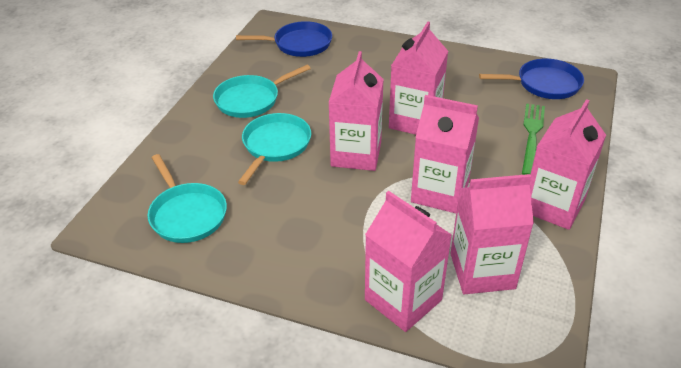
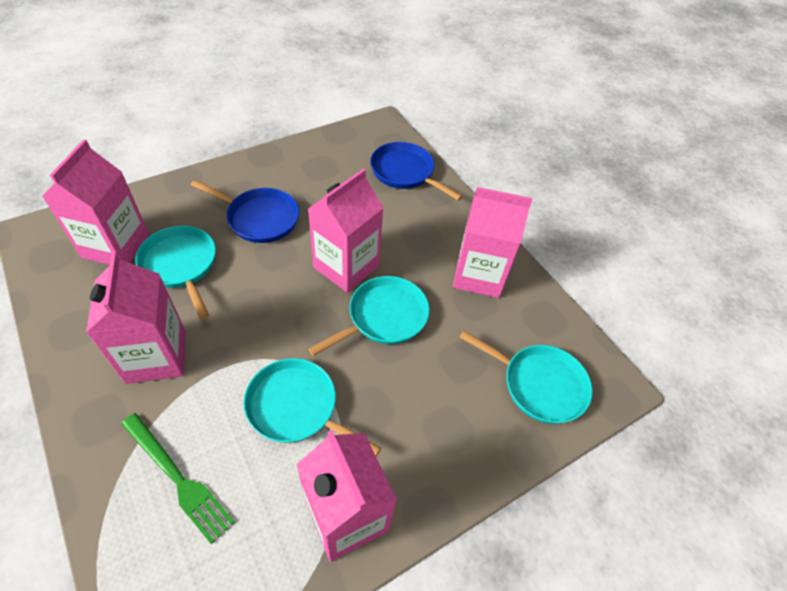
pink carton: 6 -> 5
turquoise pan: 3 -> 4

